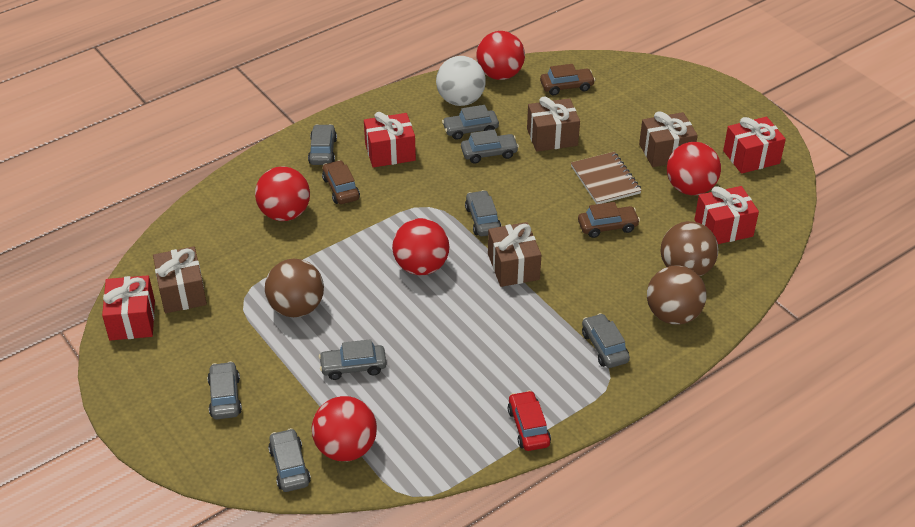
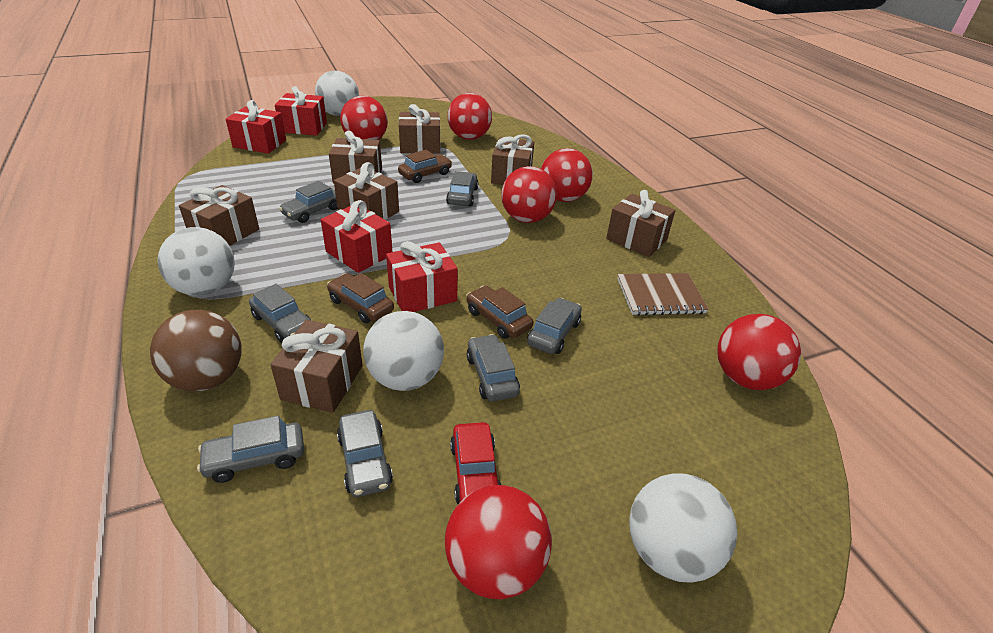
brown ball: 3 -> 1
brown gift: 4 -> 7
grey car: 8 -> 7
red ball: 5 -> 6
white ball: 1 -> 4

